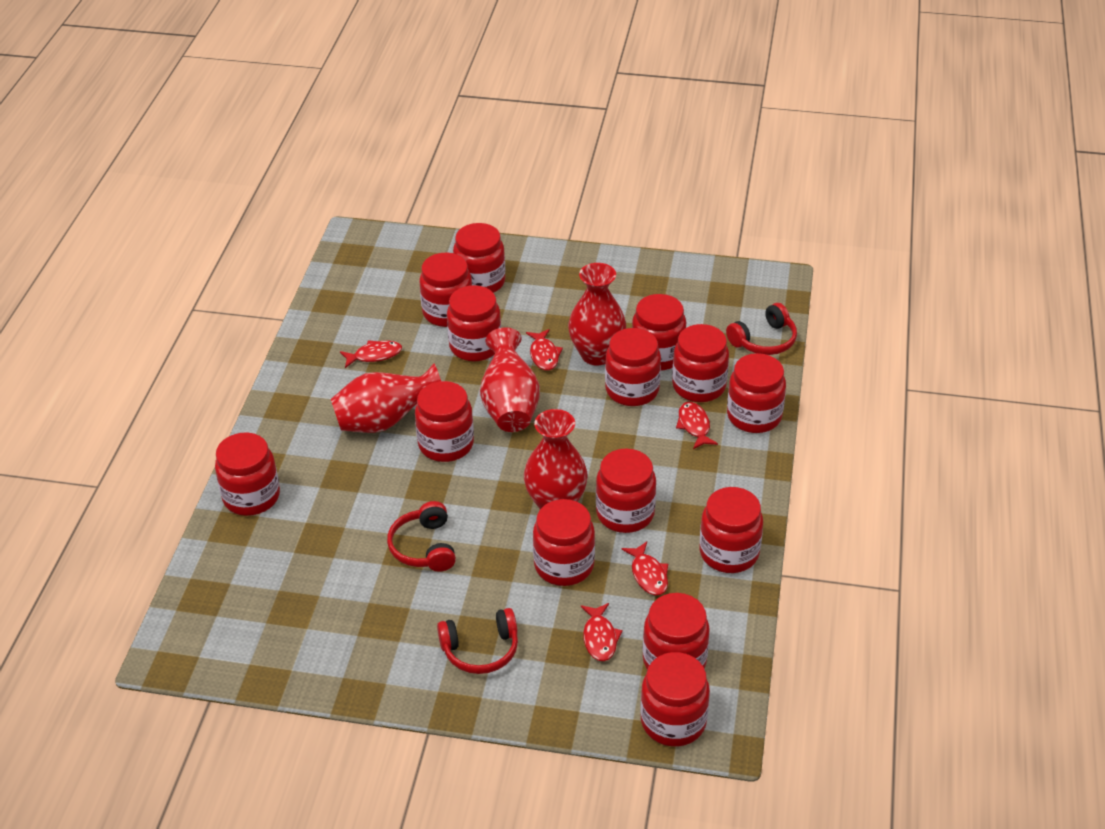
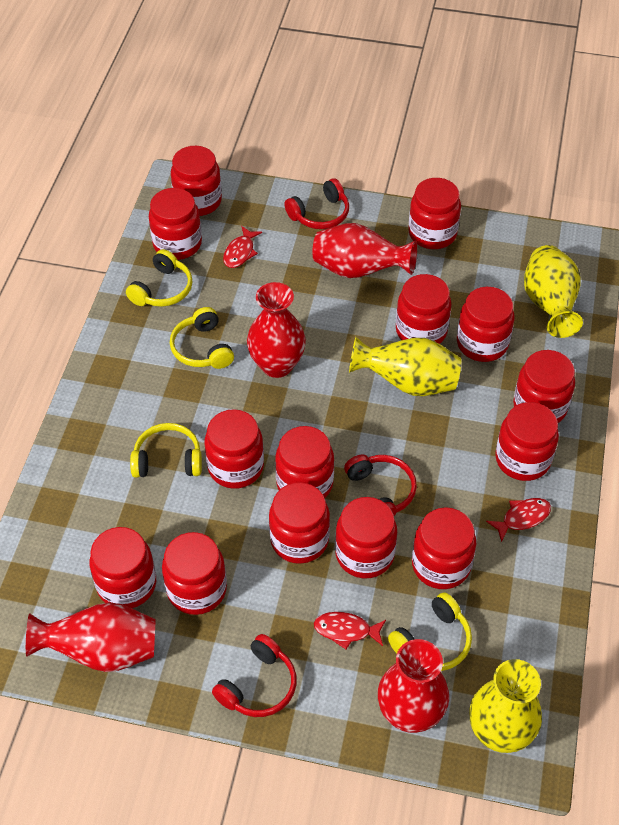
red fish: 5 -> 3
yellow headphones: 0 -> 4
yellow vase: 0 -> 3

